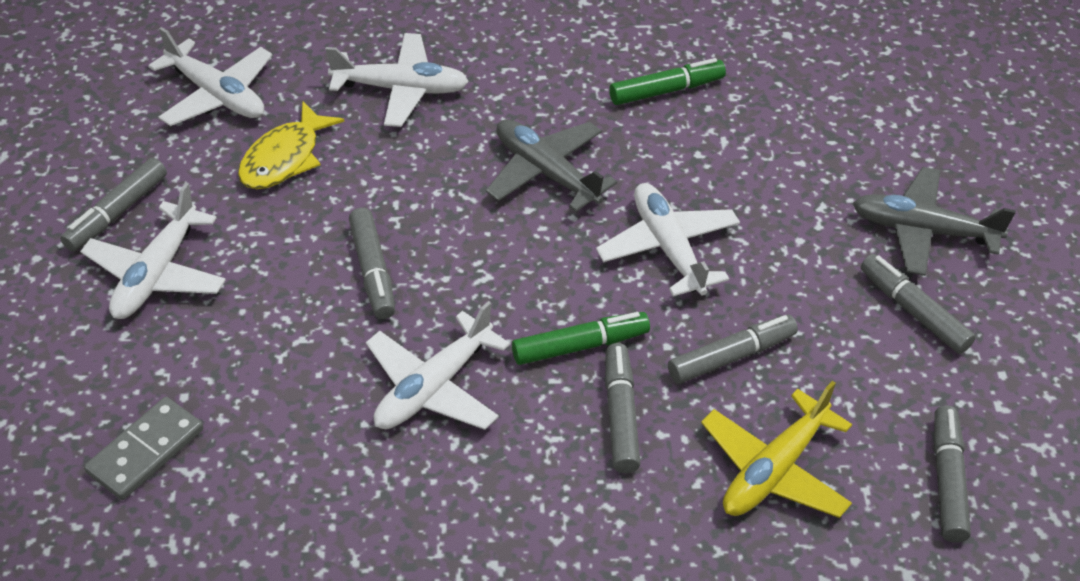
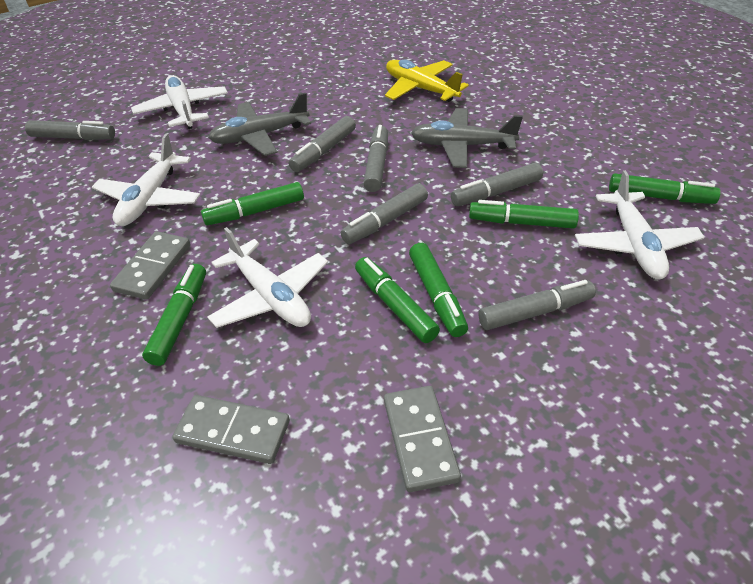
green marker: 2 -> 6
grey domino: 1 -> 3
white plane: 5 -> 4
yellow fish: 1 -> 0

